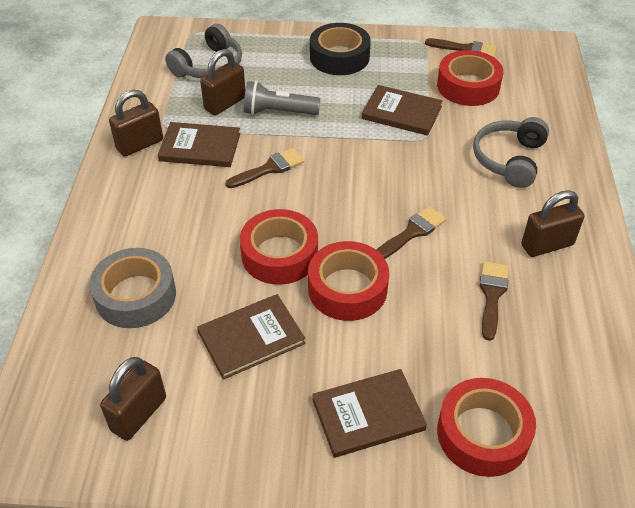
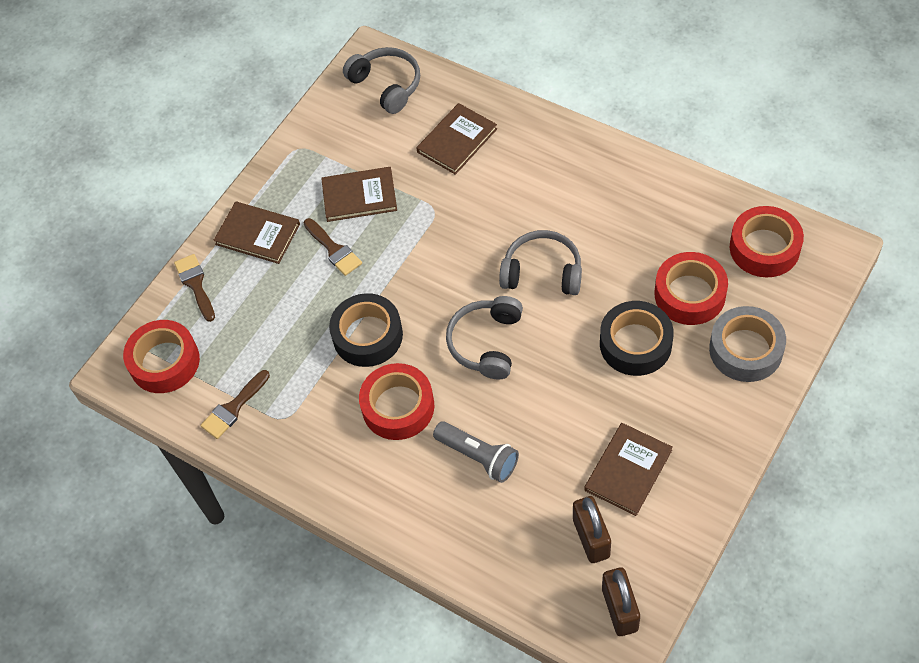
black tape: 1 -> 2
brown brush: 4 -> 3
brown padlock: 4 -> 2
grey headphones: 2 -> 3

